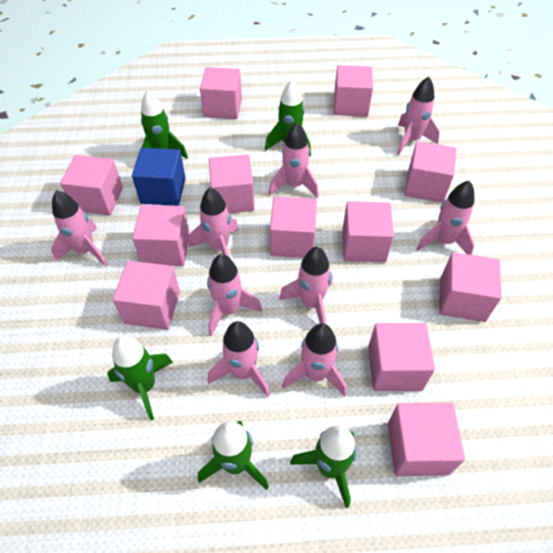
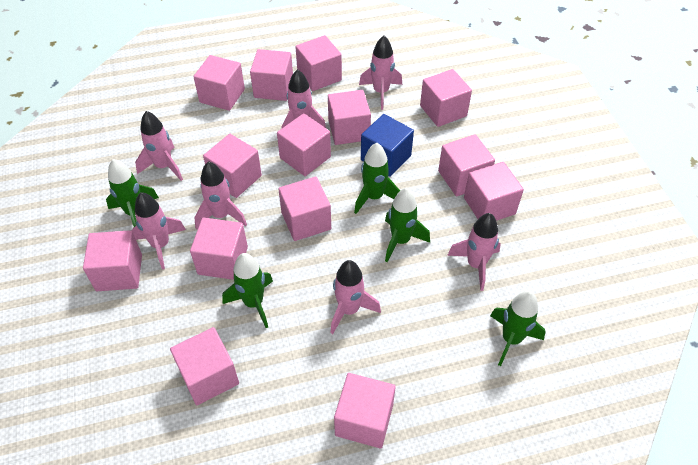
pink cube: 12 -> 14
pink rocket: 9 -> 7

